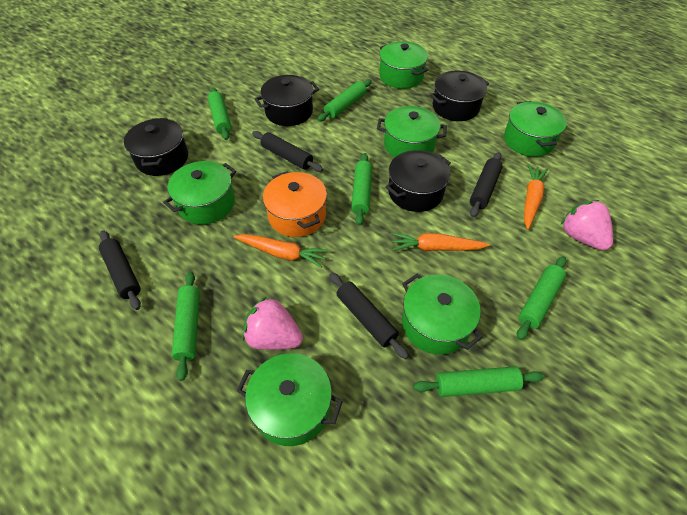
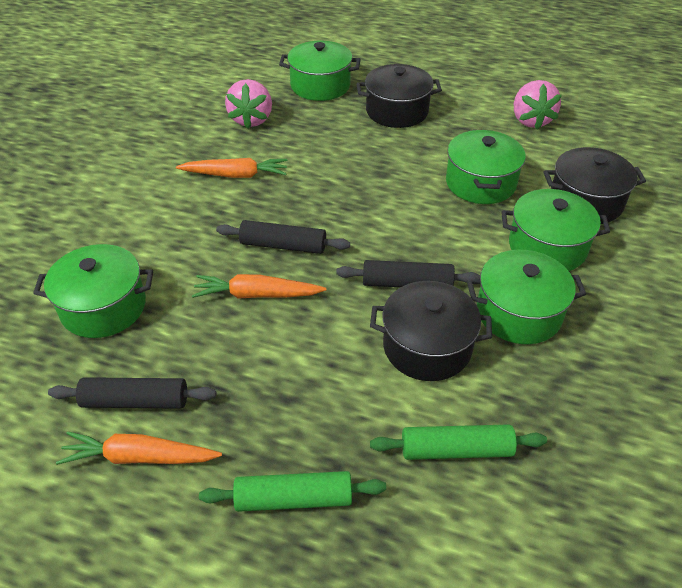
black pot: 4 -> 3
black rolling pin: 4 -> 3
green pot: 6 -> 5
green rolling pin: 6 -> 2
orange pot: 1 -> 0

